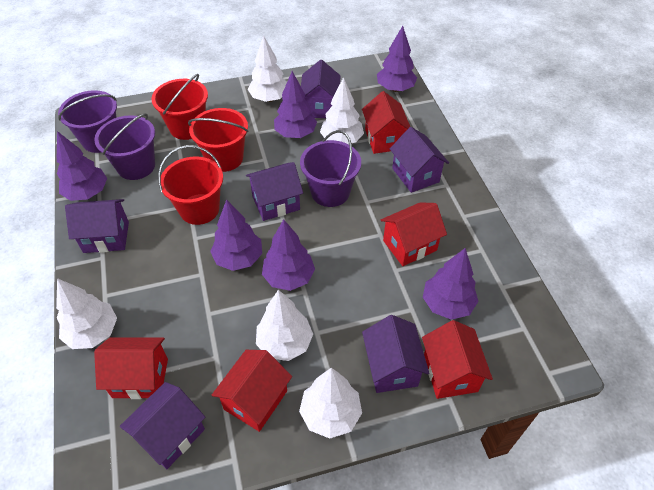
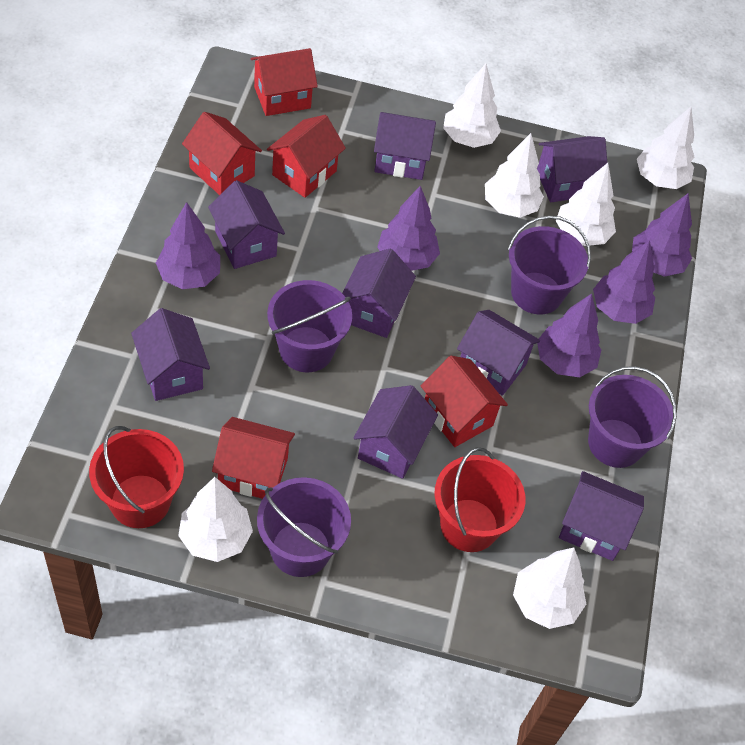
purple bucket: 3 -> 4
purple house: 6 -> 8
purple tree: 6 -> 5
red bucket: 3 -> 2
white tree: 5 -> 6

